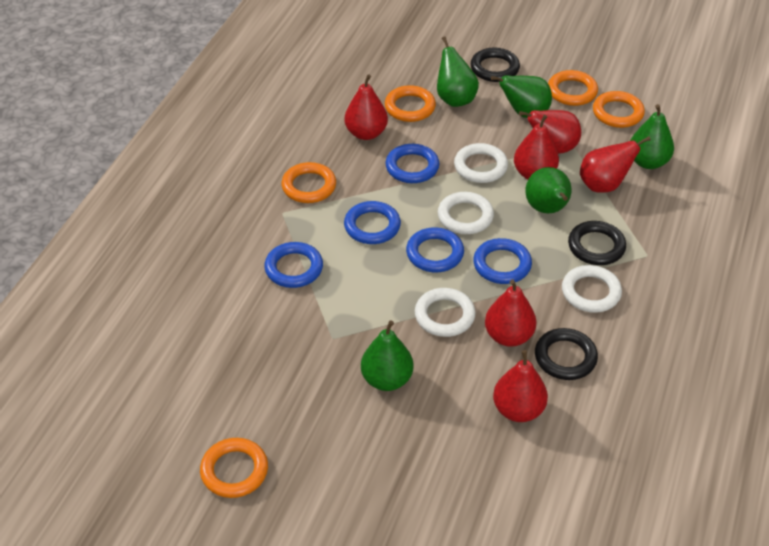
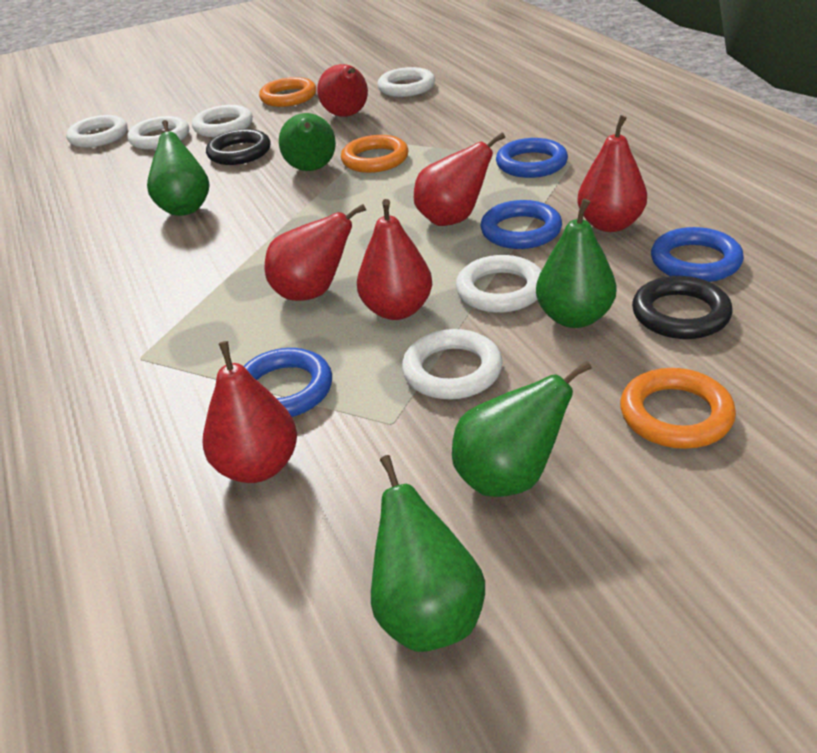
black ring: 3 -> 2
blue ring: 5 -> 4
orange ring: 5 -> 3
white ring: 4 -> 6

